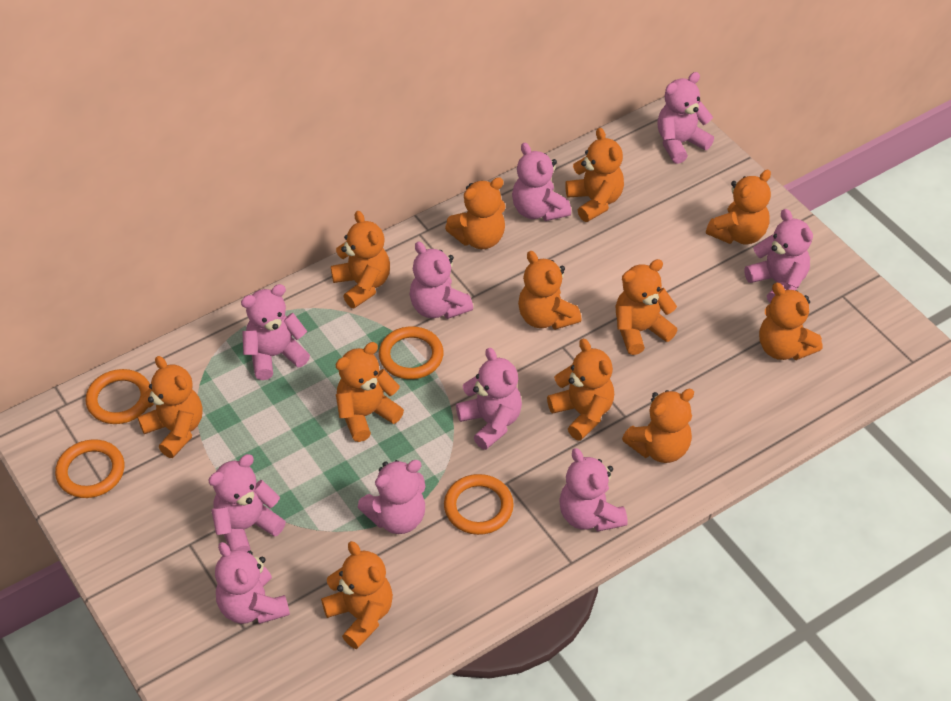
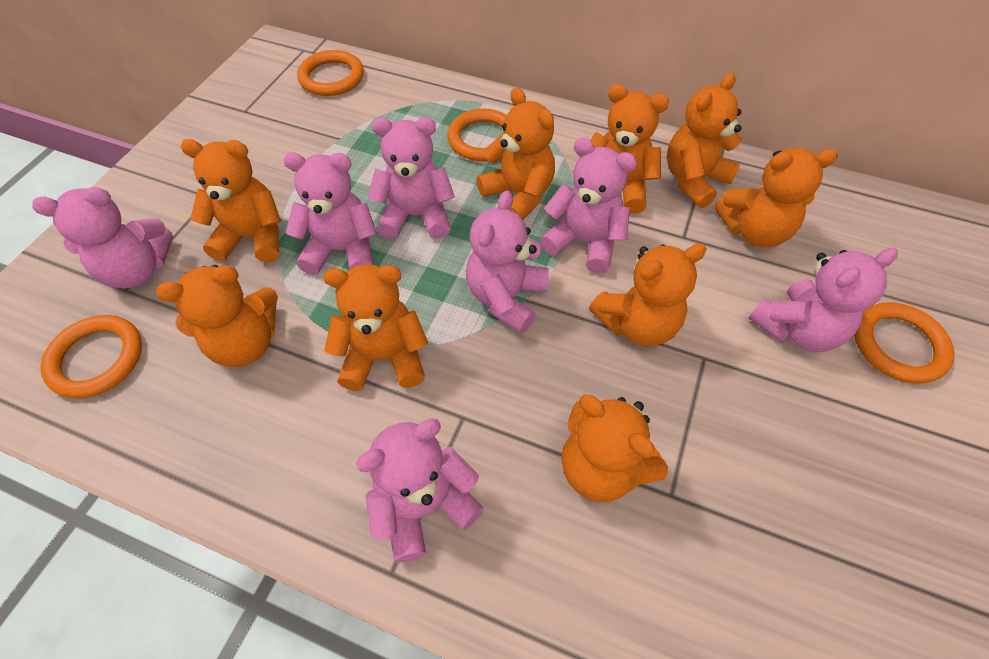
orange teddy bear: 12 -> 9
pink teddy bear: 10 -> 7

